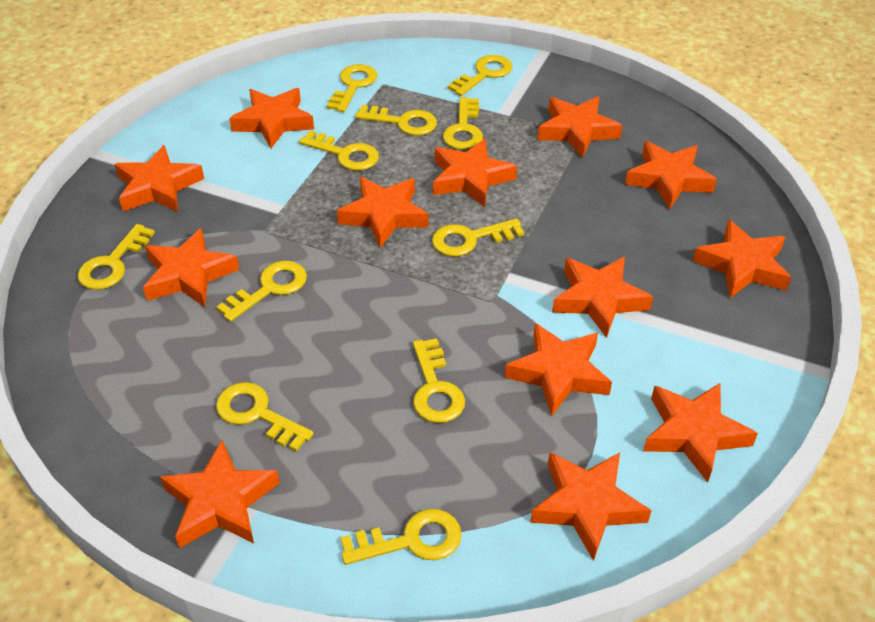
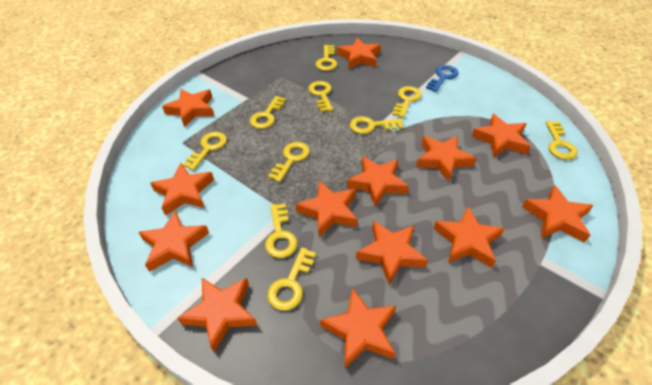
blue key: 0 -> 1
yellow key: 11 -> 10

